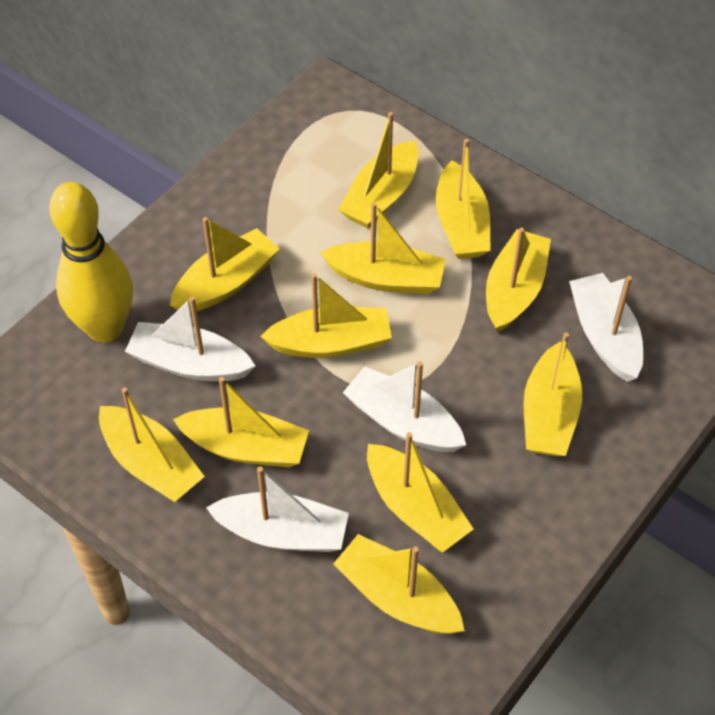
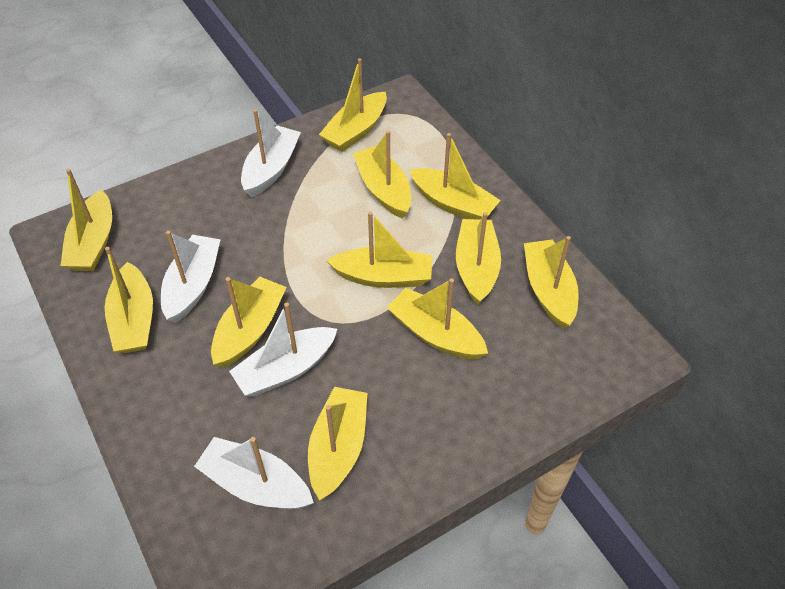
yellow bowling pin: 1 -> 0

